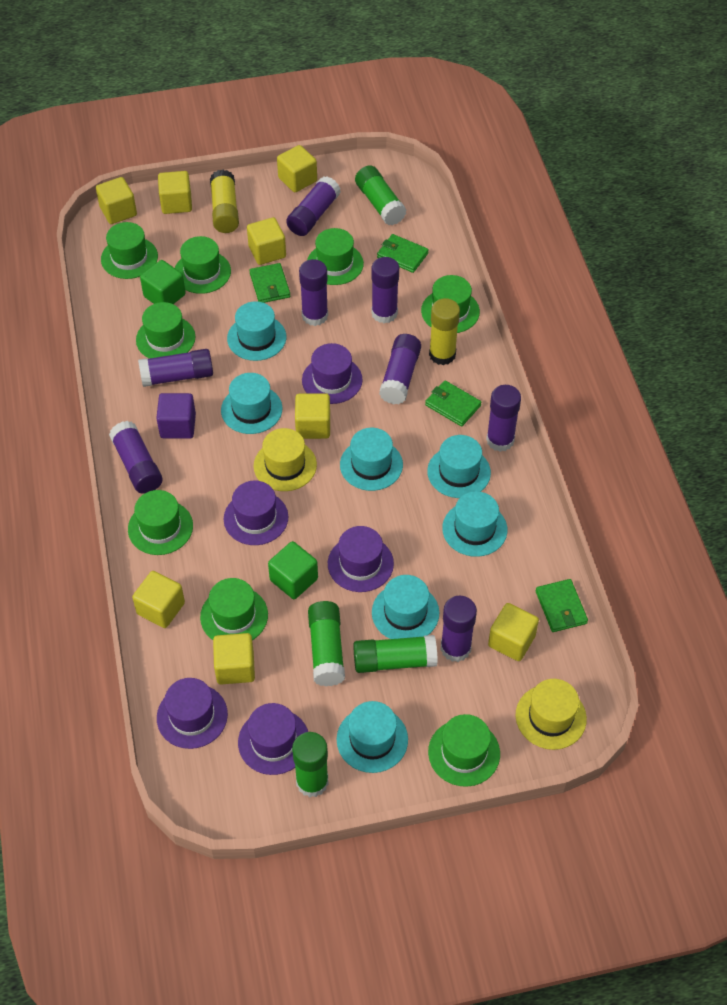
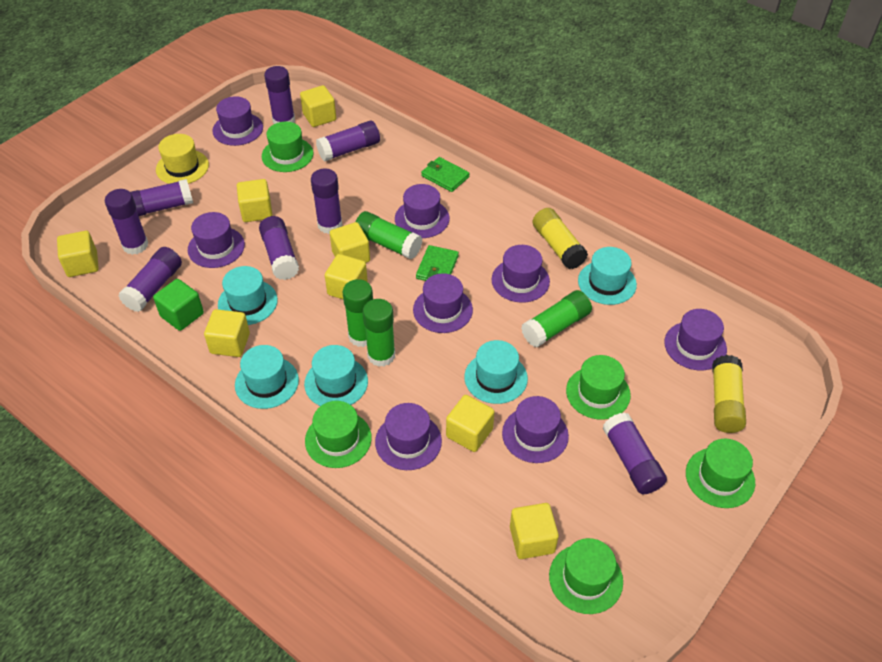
green cube: 2 -> 1
green hat: 8 -> 5
green wallet: 4 -> 2
purple cube: 1 -> 0
purple hat: 5 -> 8
turquoise hat: 7 -> 5
yellow hat: 2 -> 1

